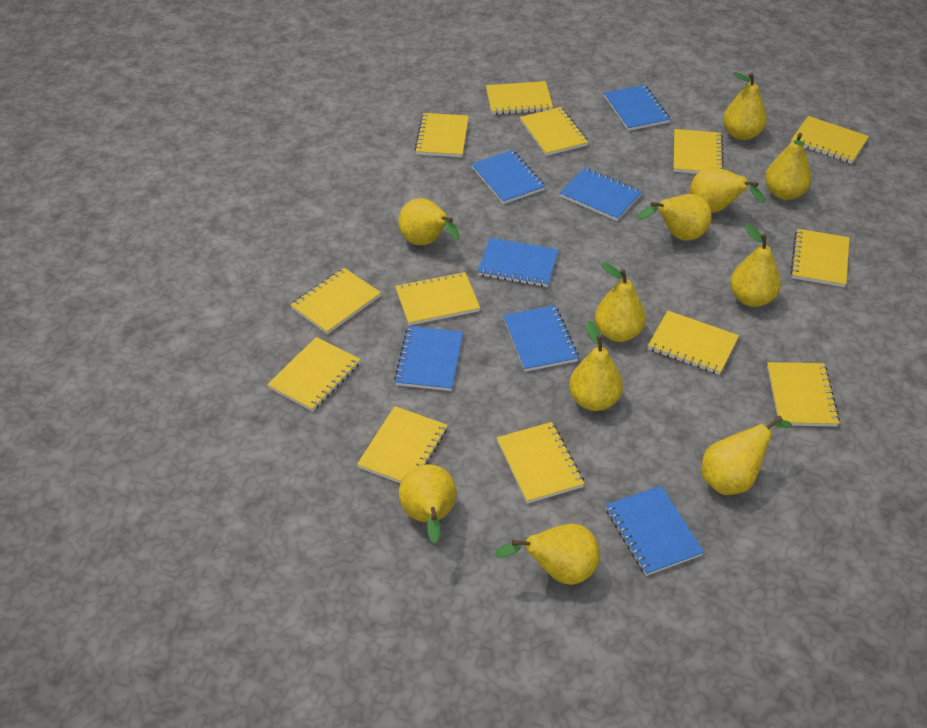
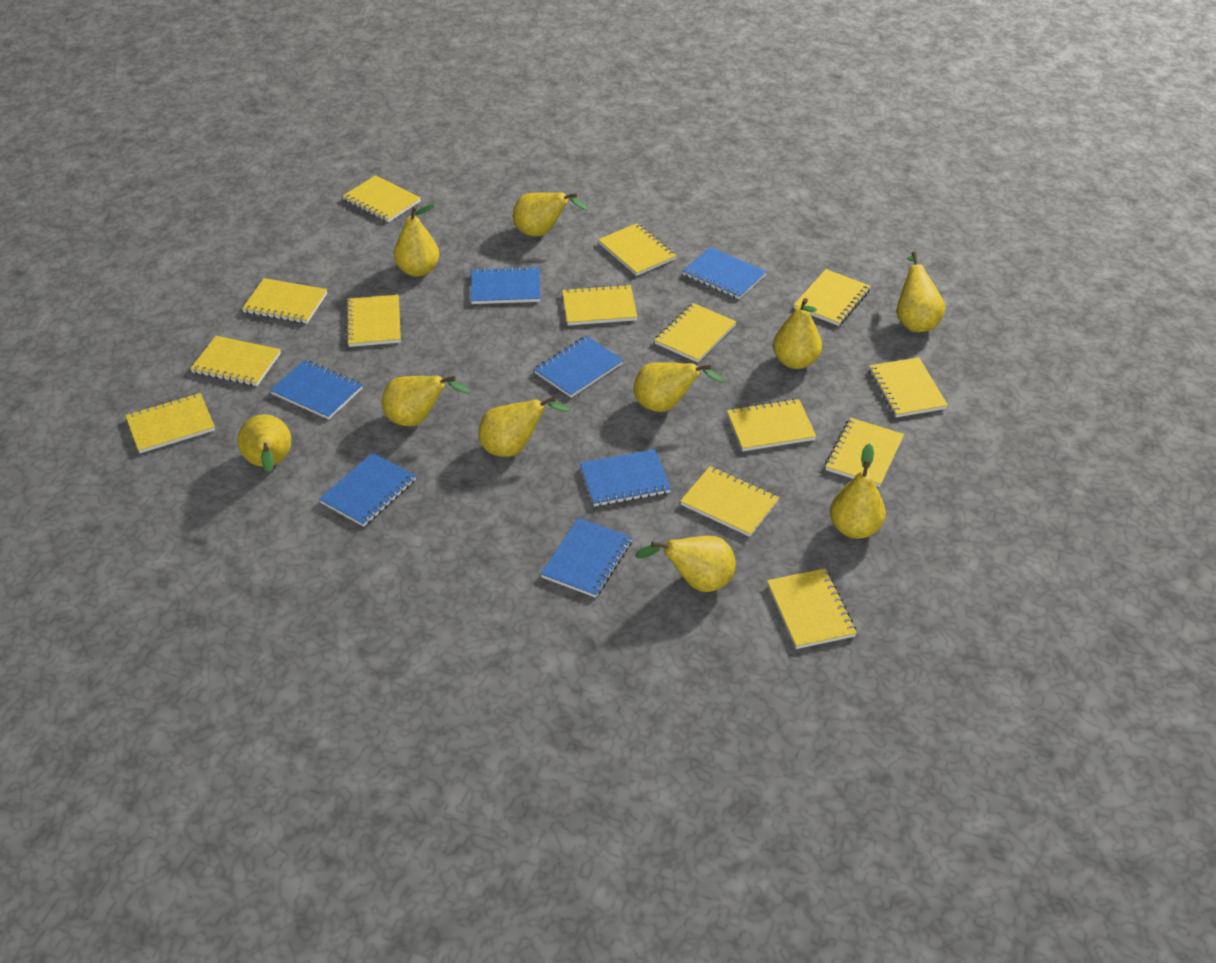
yellow notebook: 13 -> 14
yellow pear: 11 -> 10

